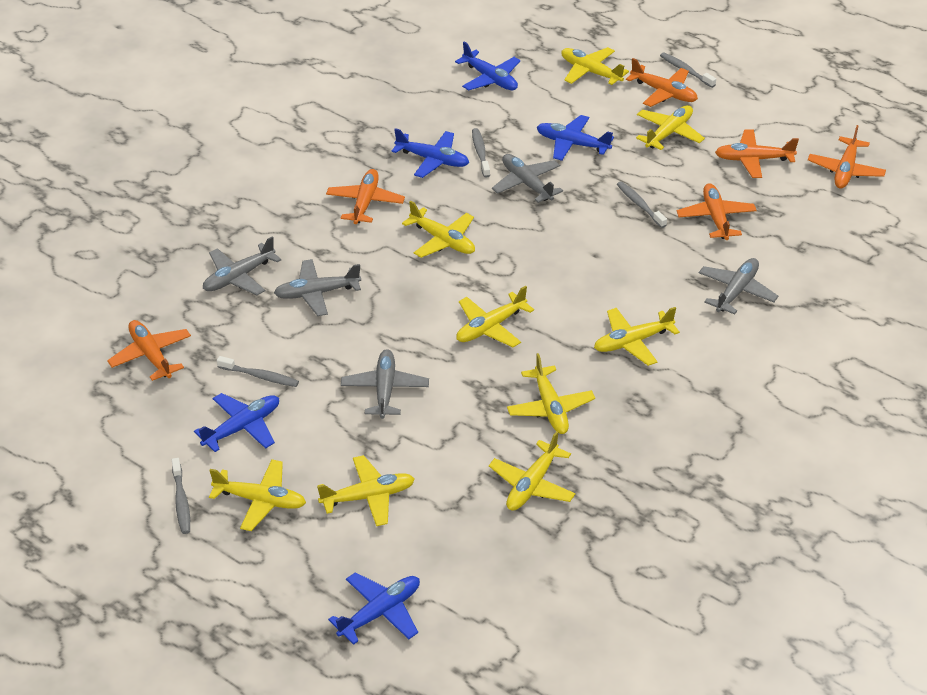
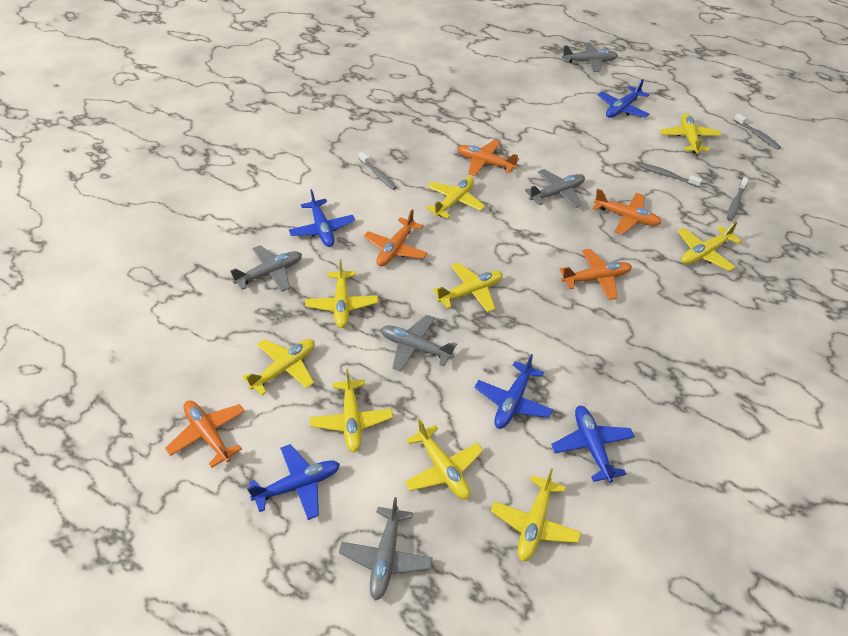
grey toothbrush: 5 -> 4
orange plane: 6 -> 5

